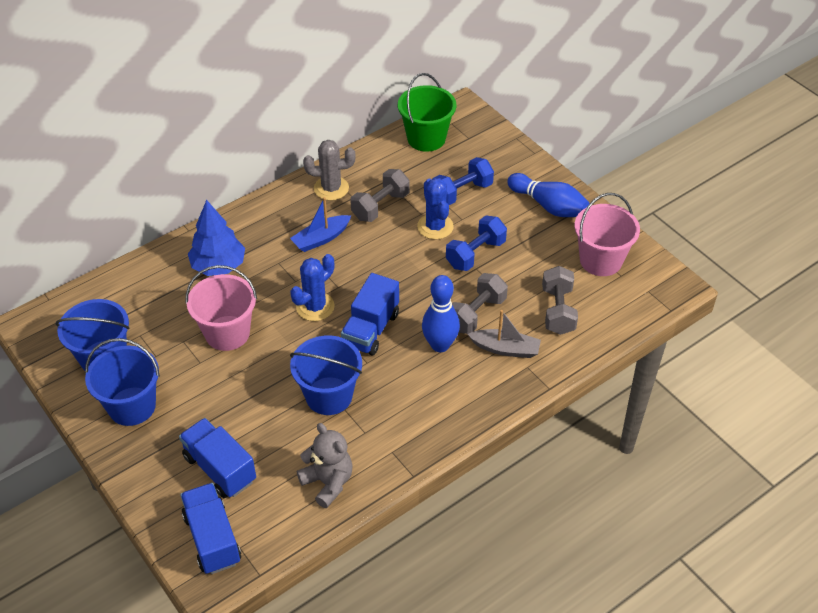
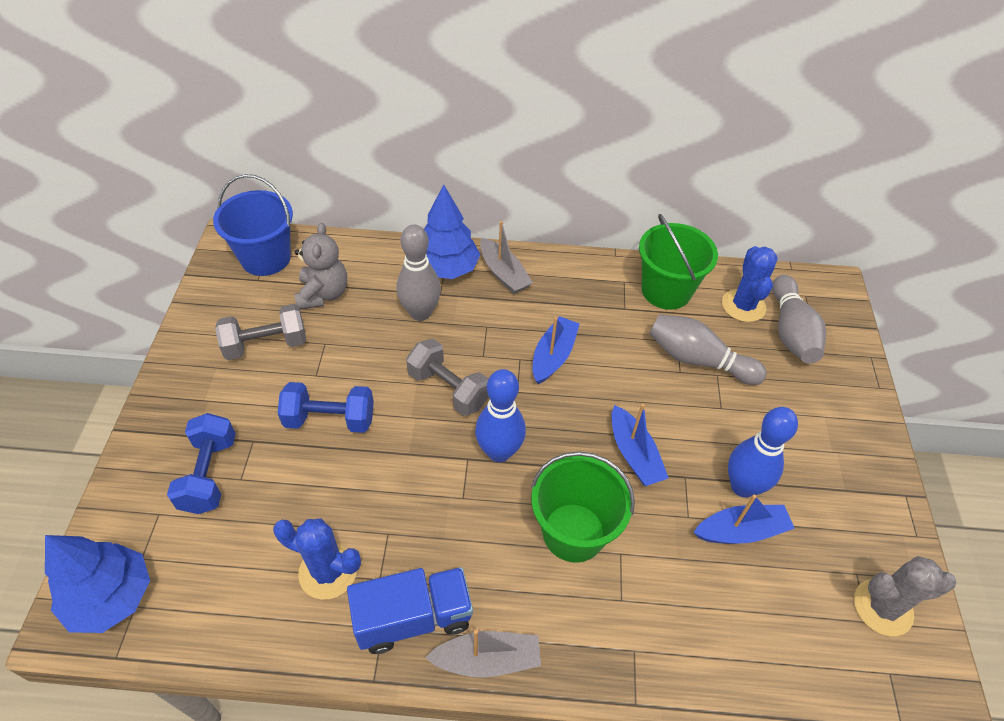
blue boat: 1 -> 3
blue bucket: 3 -> 1
blue tree: 1 -> 2
blue truck: 3 -> 1
green bucket: 1 -> 2
grey boat: 1 -> 2
grey bowling pin: 0 -> 3
grey dumbbell: 3 -> 2
pink bucket: 2 -> 0

